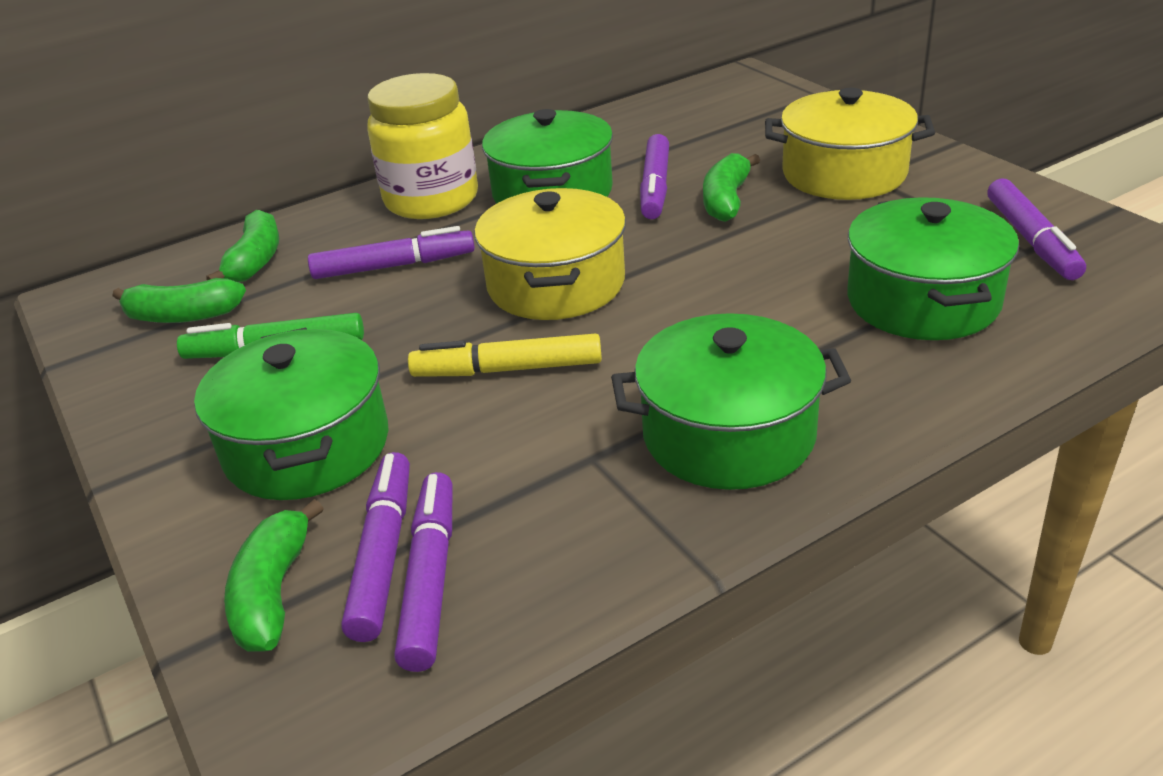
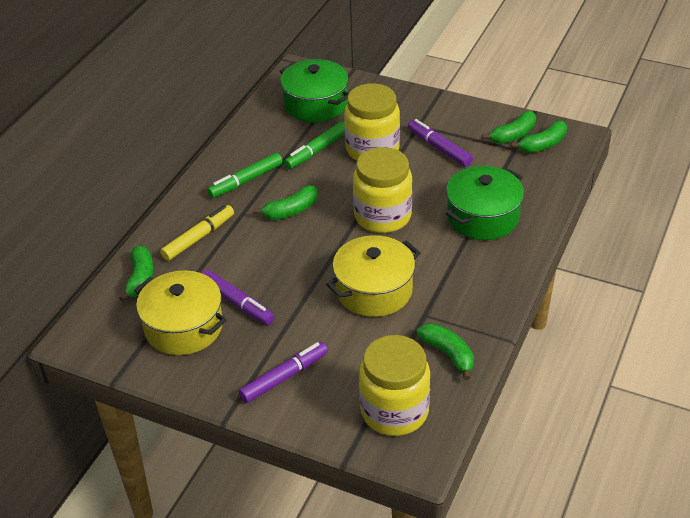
green banana: 4 -> 5
green marker: 1 -> 2
green pot: 4 -> 2
purple marker: 5 -> 3
yellow jar: 1 -> 3

